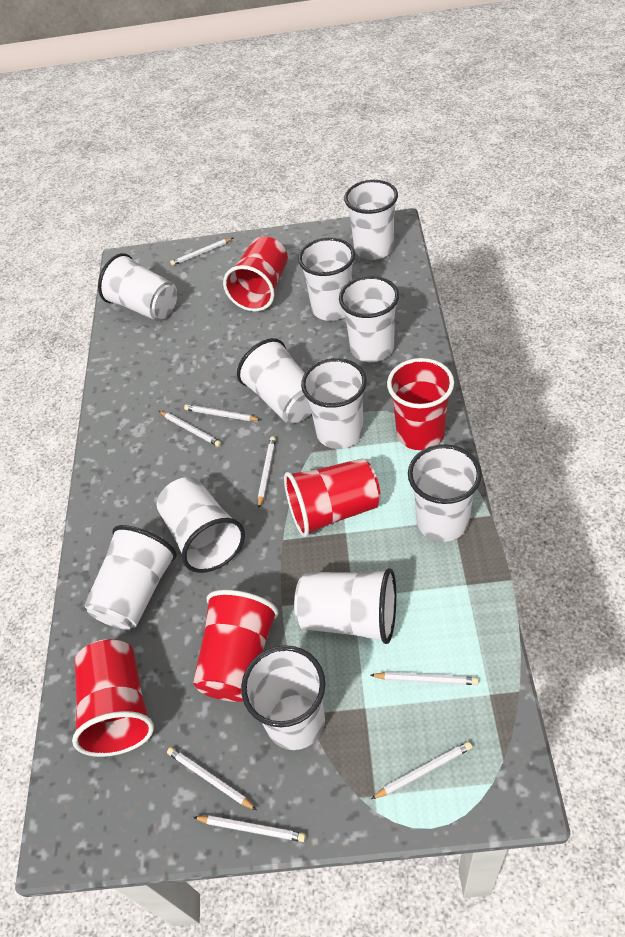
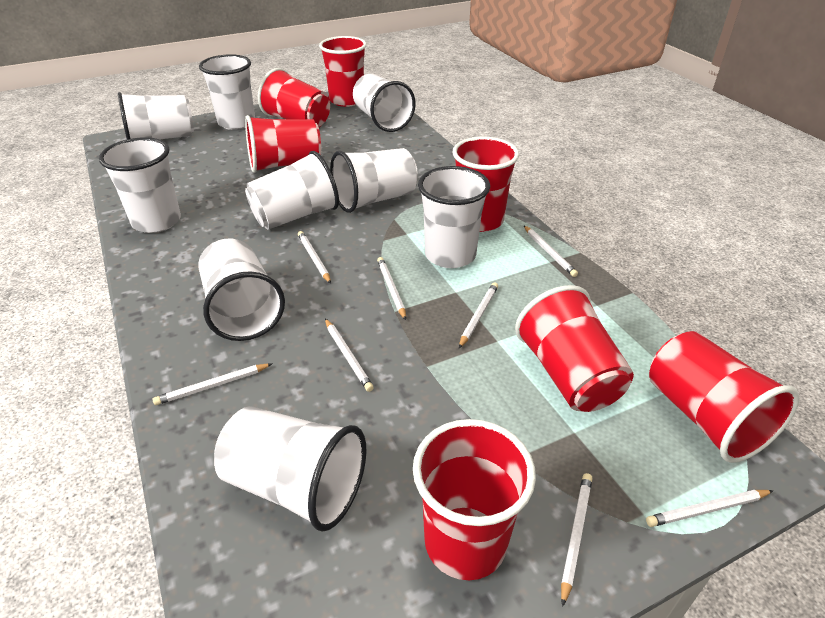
red cup: 5 -> 7
white cup: 11 -> 9

